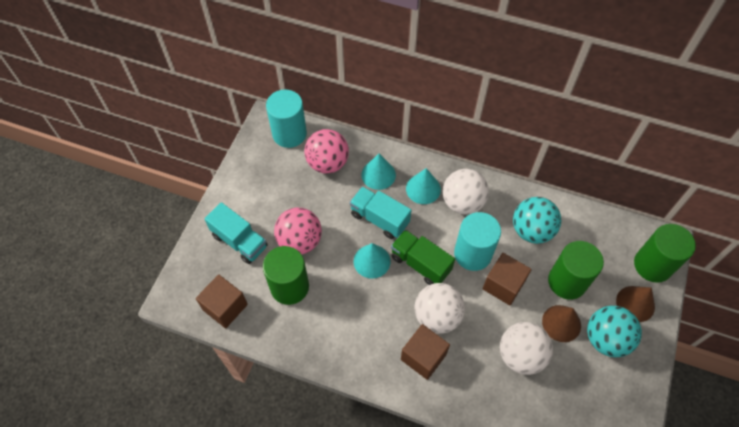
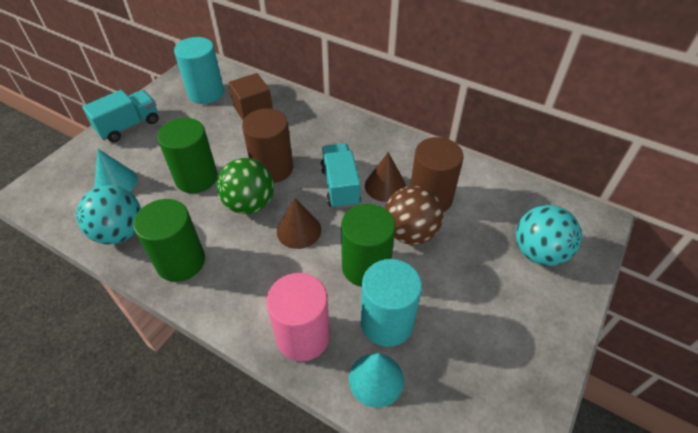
brown ball: 0 -> 1
brown cube: 3 -> 1
brown cylinder: 0 -> 2
green ball: 0 -> 1
green truck: 1 -> 0
pink ball: 2 -> 0
pink cylinder: 0 -> 1
turquoise cone: 3 -> 2
white ball: 3 -> 0

